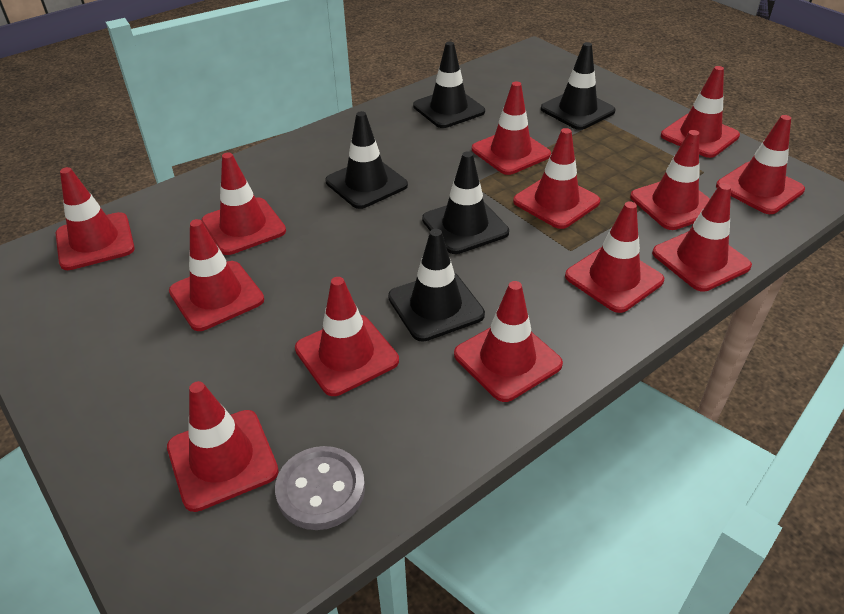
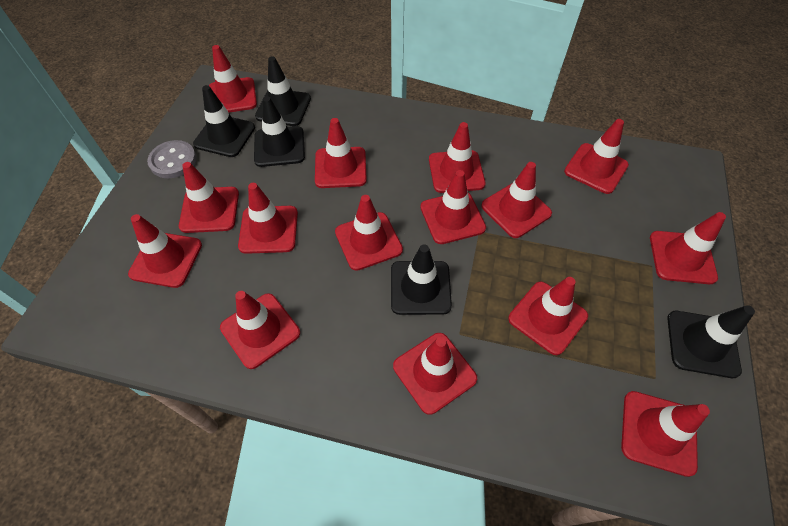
red traffic cone: 13 -> 15

